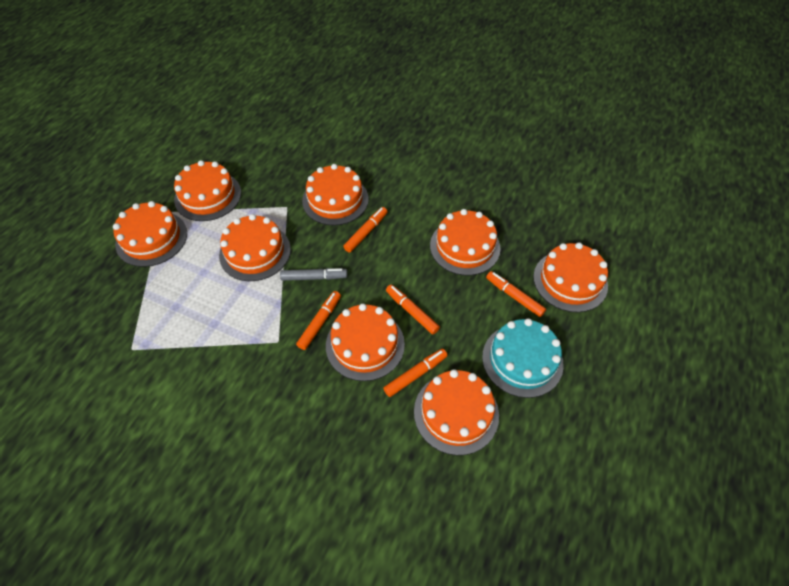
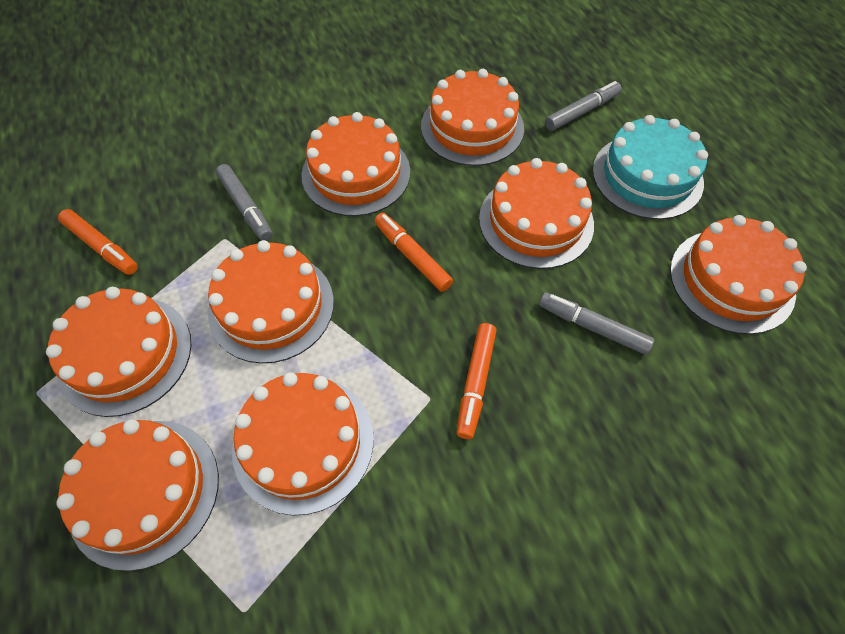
grey marker: 1 -> 3
orange marker: 5 -> 3

